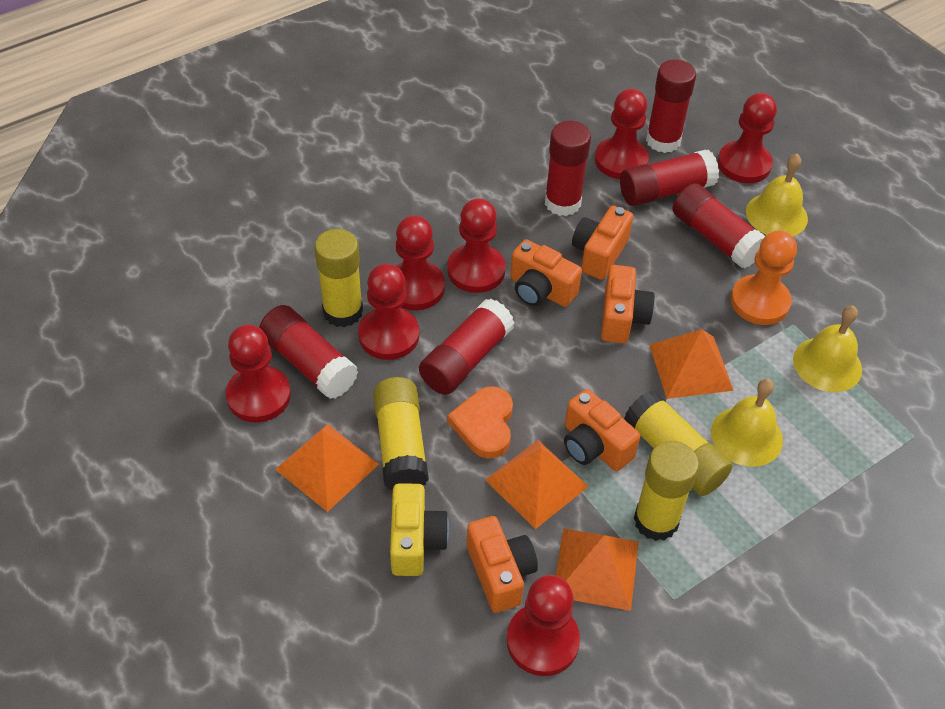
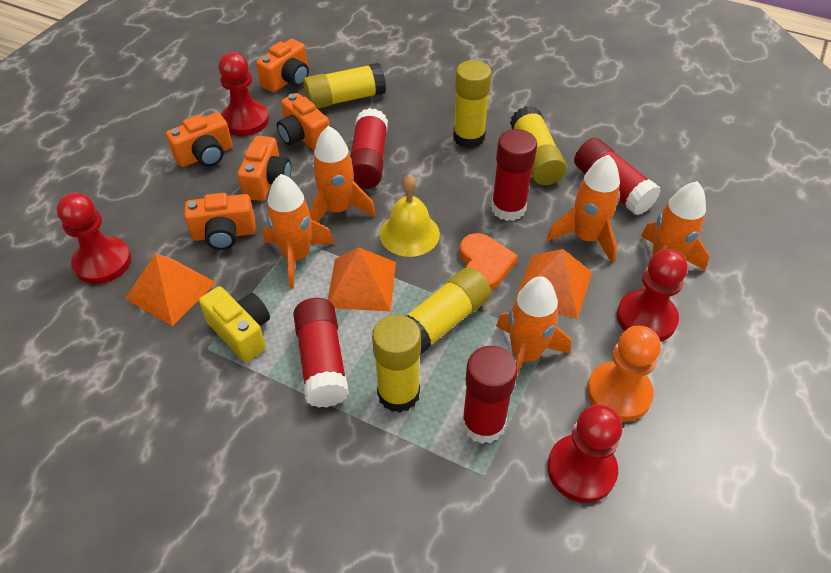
orange pyramid: 4 -> 3
orange rocket: 0 -> 5
red glue stick: 6 -> 5
red pawn: 7 -> 4
yellow bell: 3 -> 1
yellow glue stick: 4 -> 5

